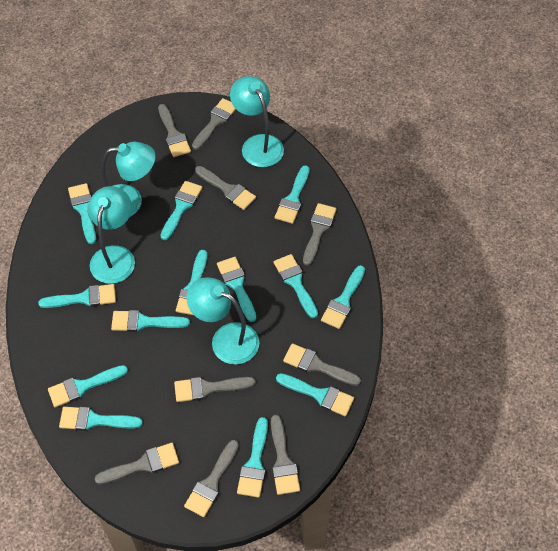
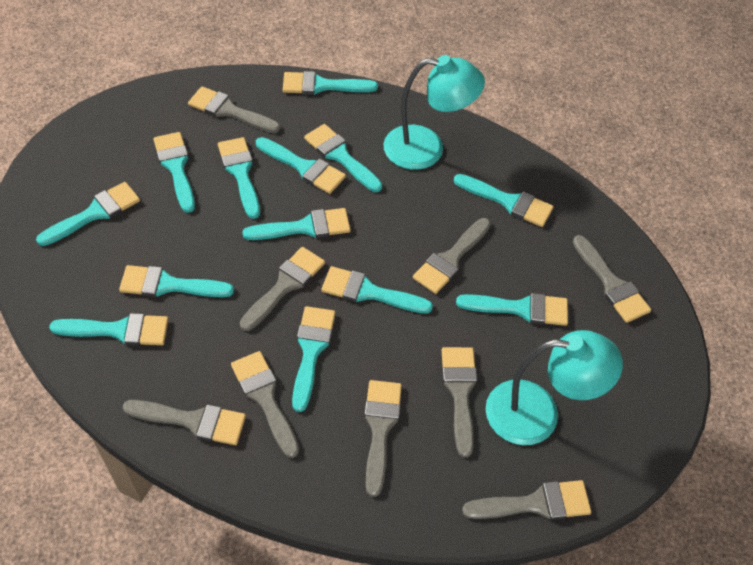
turquoise lamp: 4 -> 2

